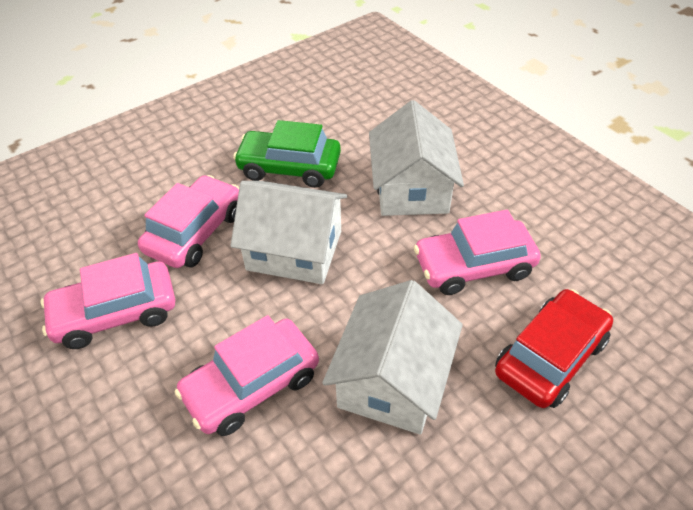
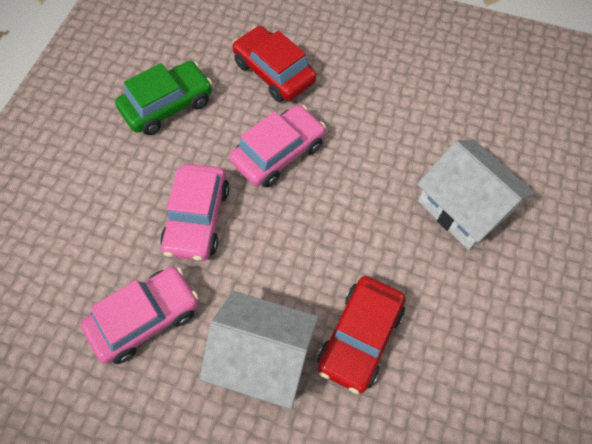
pink car: 4 -> 3
red car: 1 -> 2
white house: 3 -> 2

